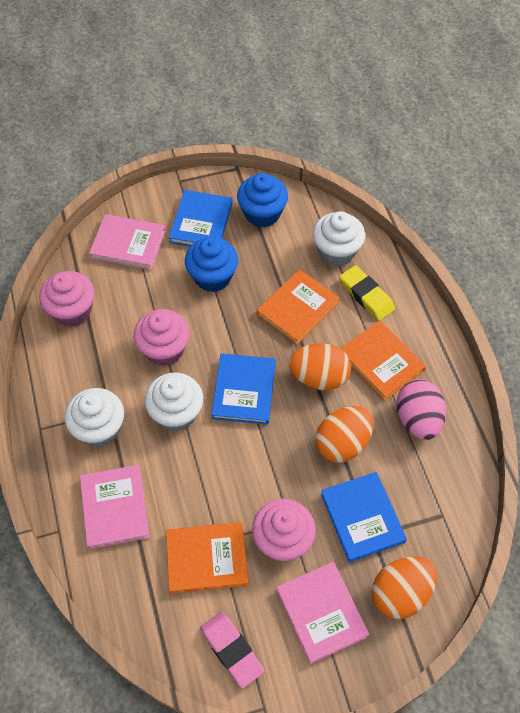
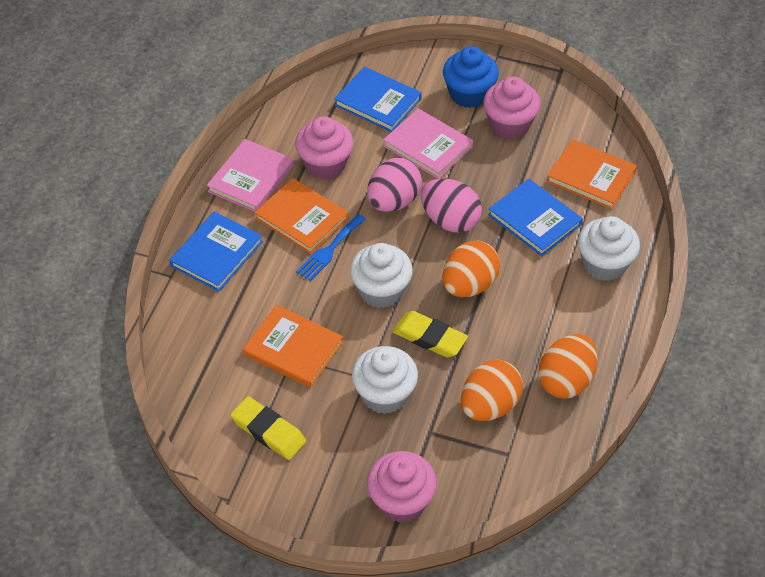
blue cupcake: 2 -> 1
blue fork: 0 -> 1
pink book: 3 -> 2
pink egg: 1 -> 2
pink eraser: 1 -> 0
yellow eraser: 1 -> 2

